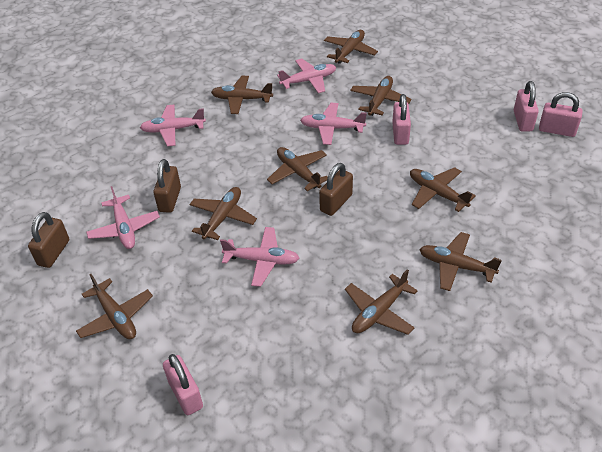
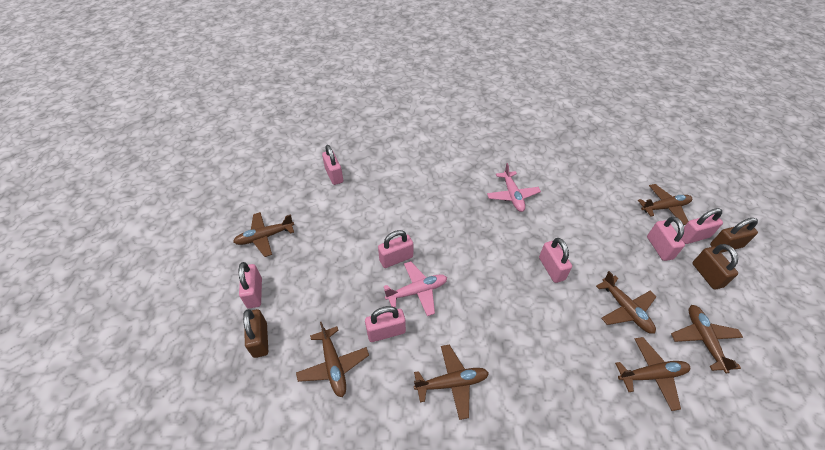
brown plane: 9 -> 7
pink padlock: 4 -> 7
pink plane: 5 -> 2

